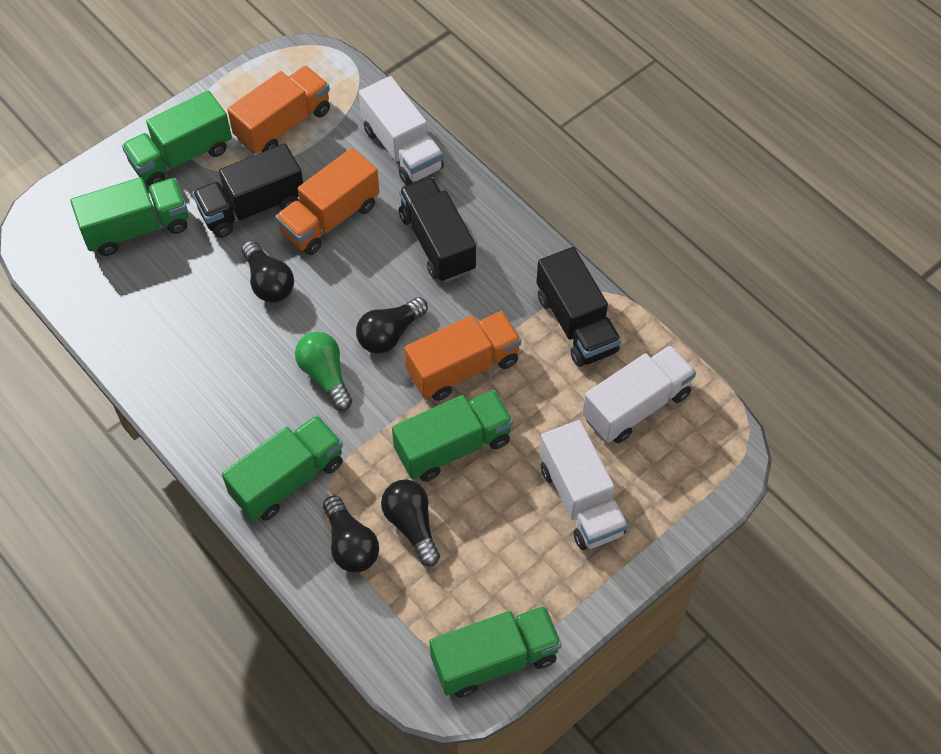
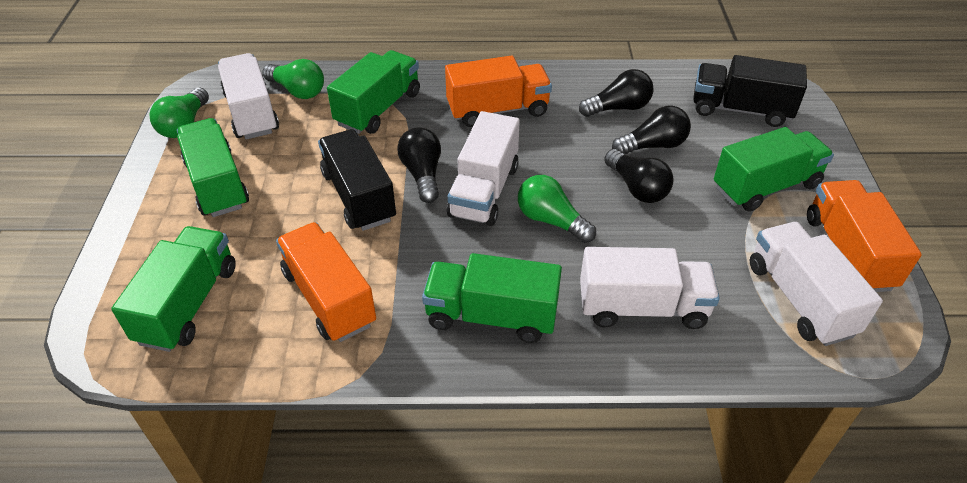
black truck: 3 -> 2
green light bulb: 1 -> 3
white truck: 3 -> 4

